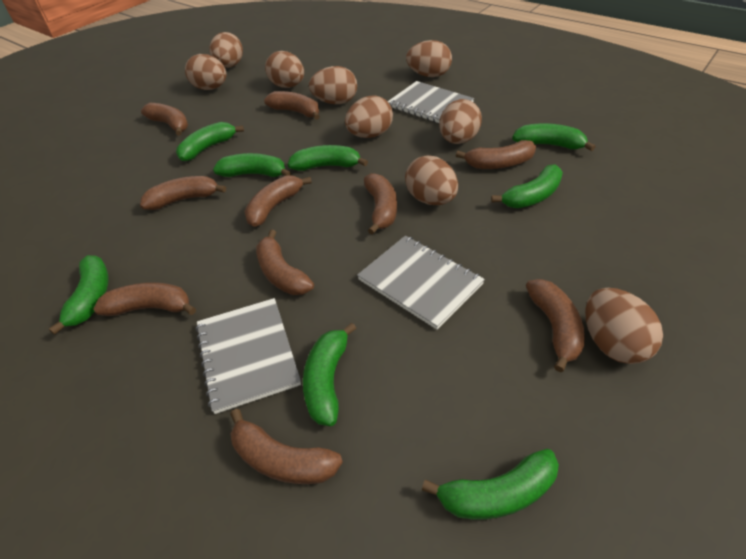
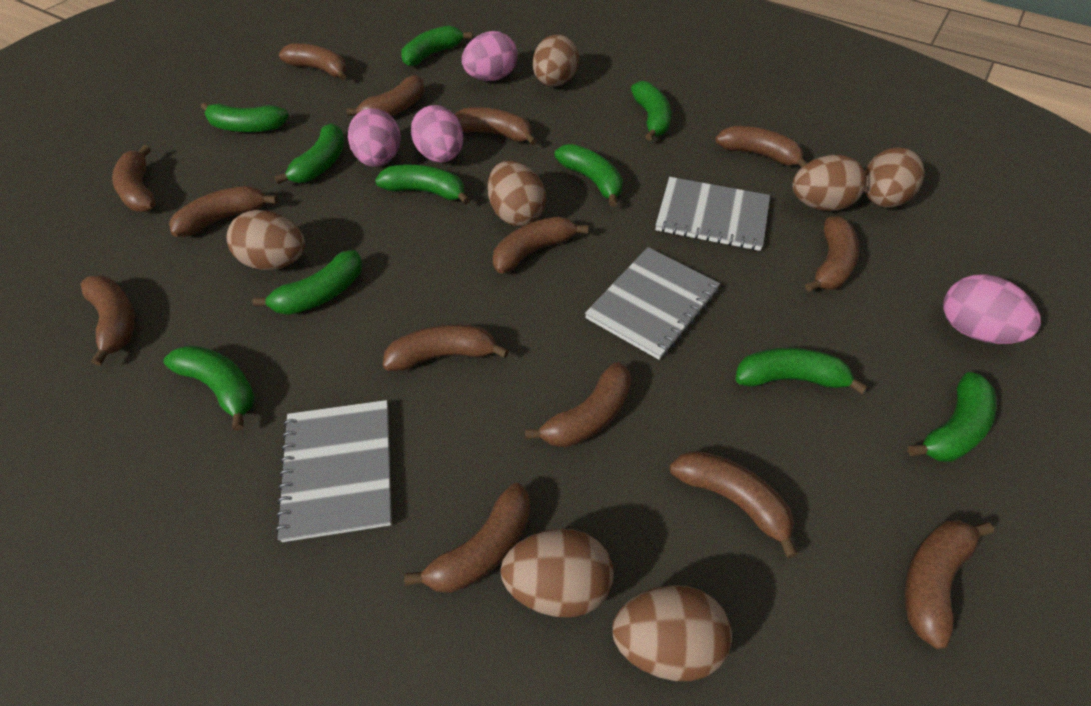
brown banana: 10 -> 14
brown egg: 9 -> 7
green banana: 8 -> 10
pink egg: 0 -> 4

